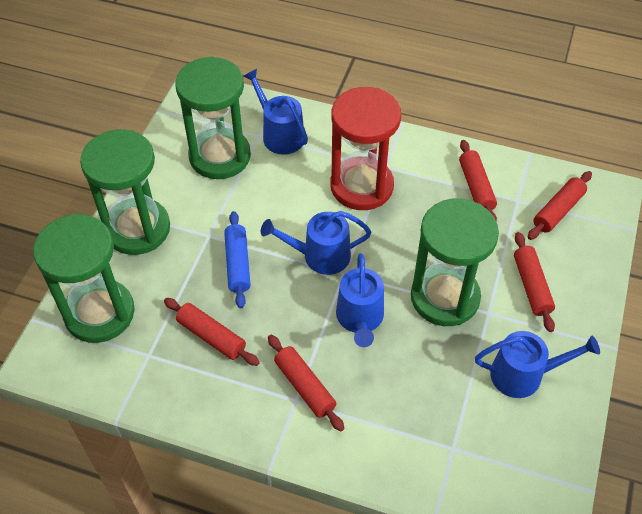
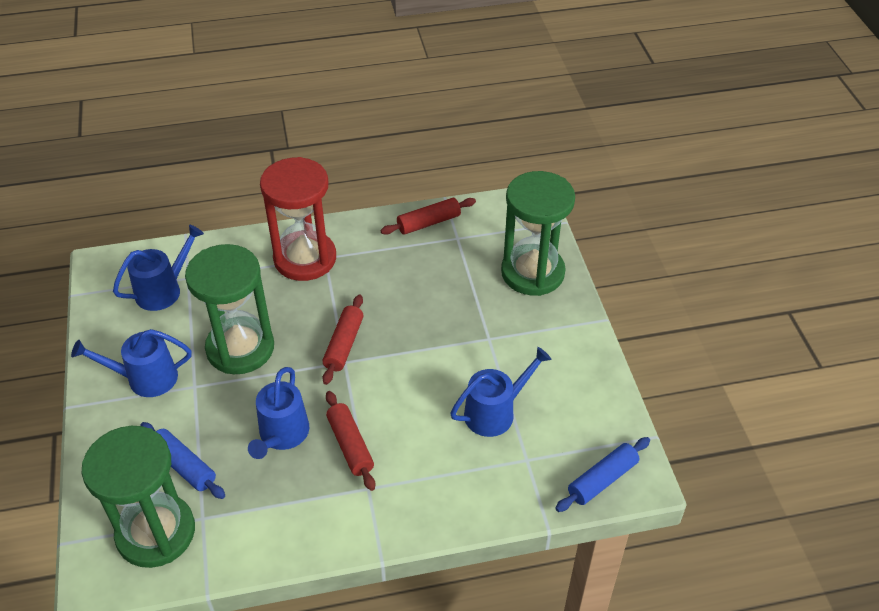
blue rolling pin: 1 -> 2
green hourglass: 4 -> 3
red rolling pin: 5 -> 3

